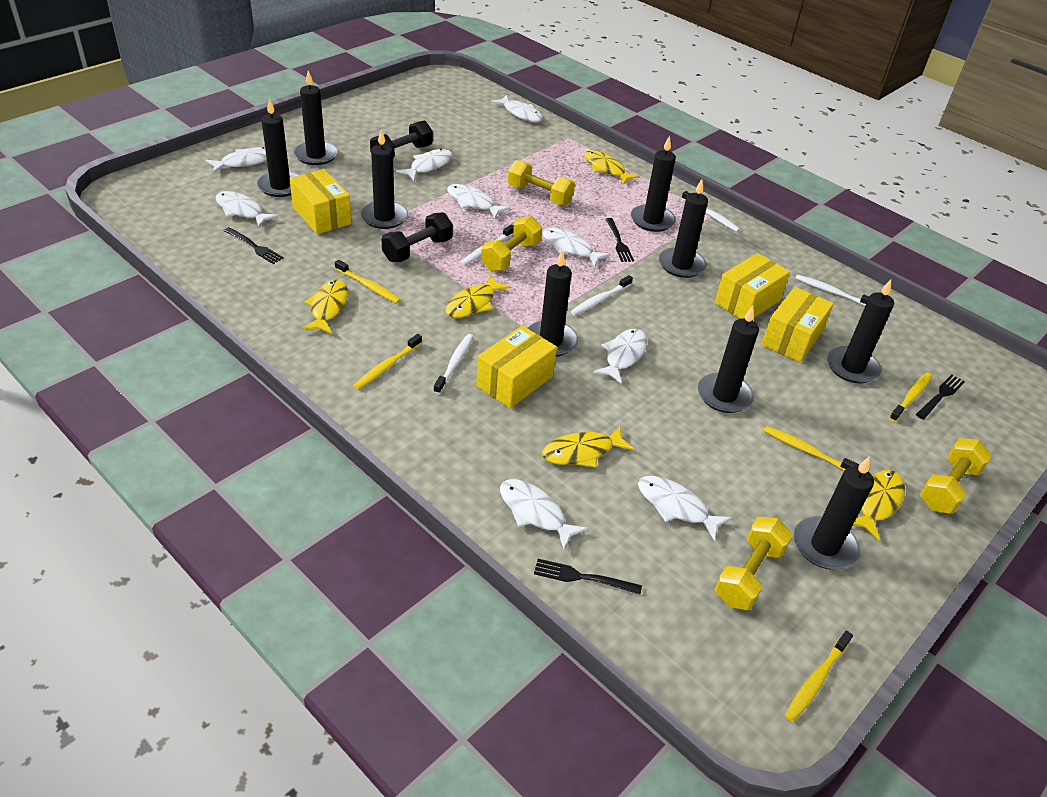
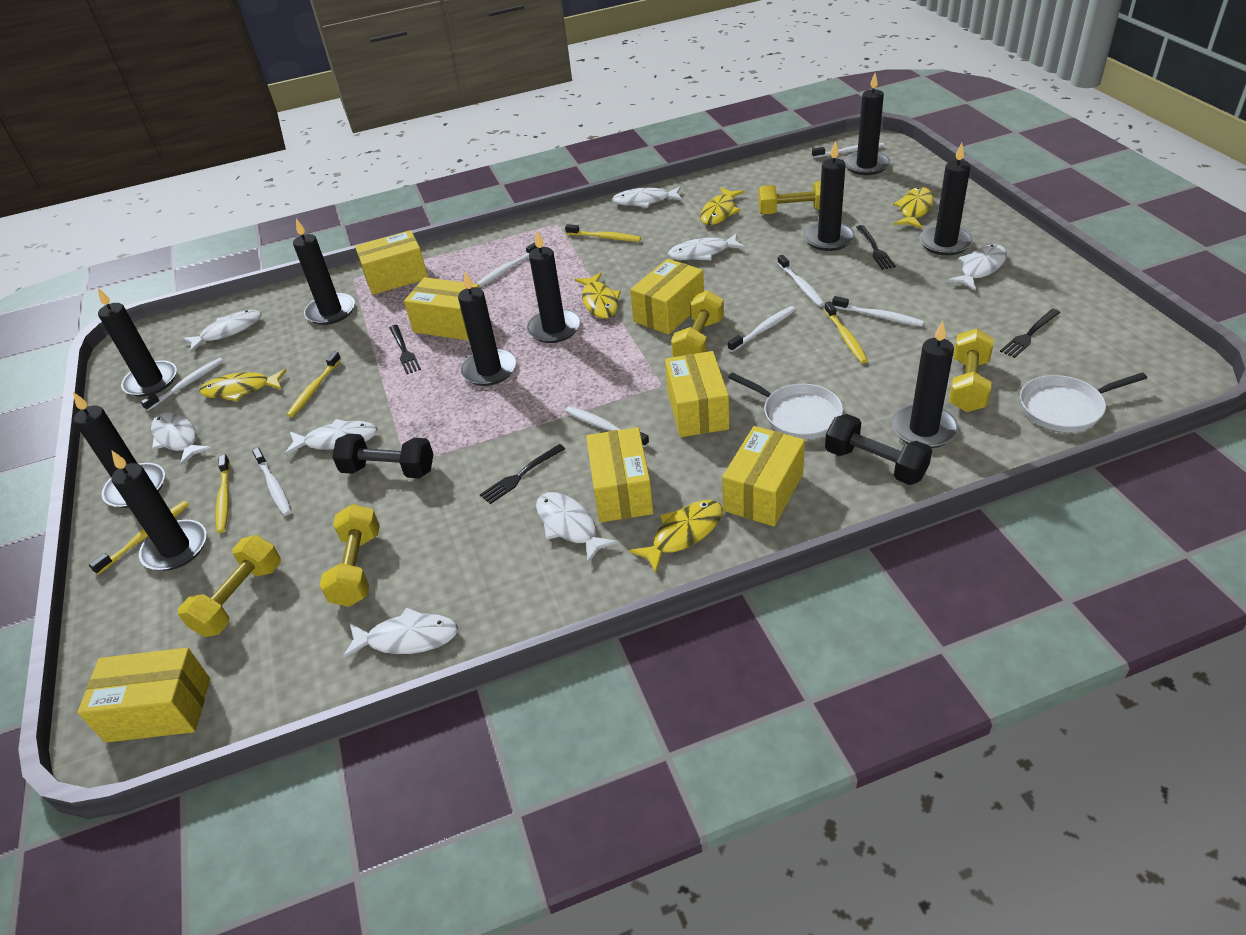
black candle: 9 -> 10
white fish: 9 -> 8
white pan: 0 -> 2
white toothbrush: 5 -> 8
yellow box: 4 -> 7
yellow dumbbell: 4 -> 5

